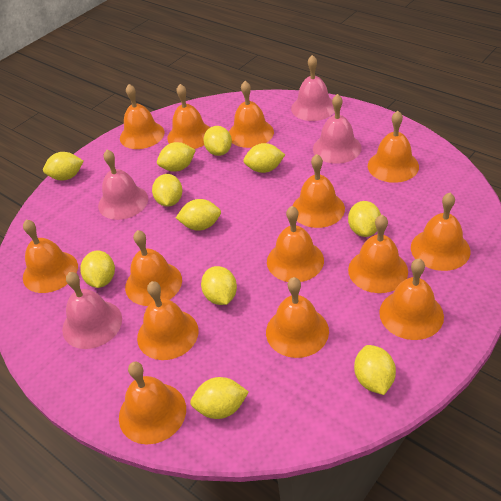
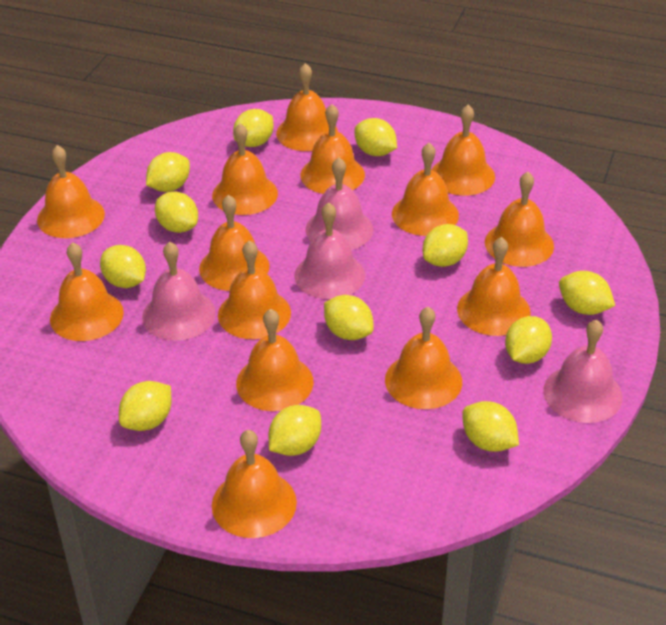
yellow lemon: 11 -> 12

